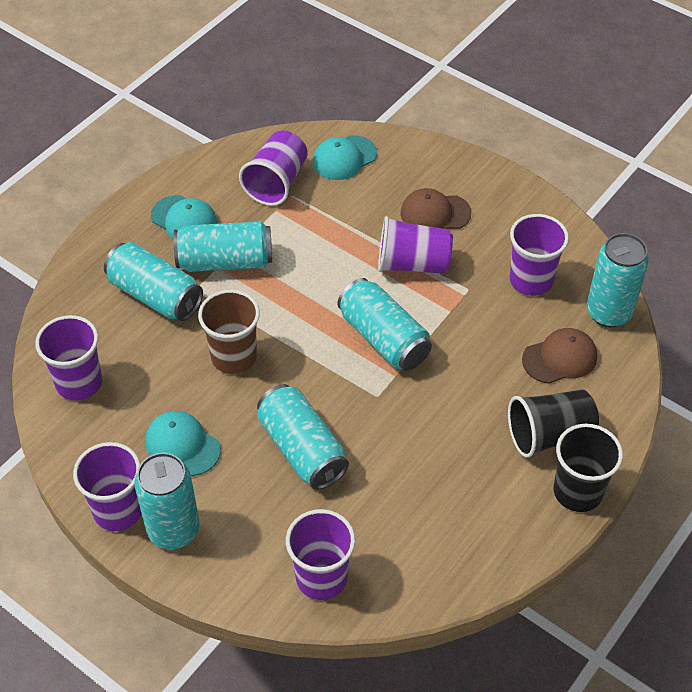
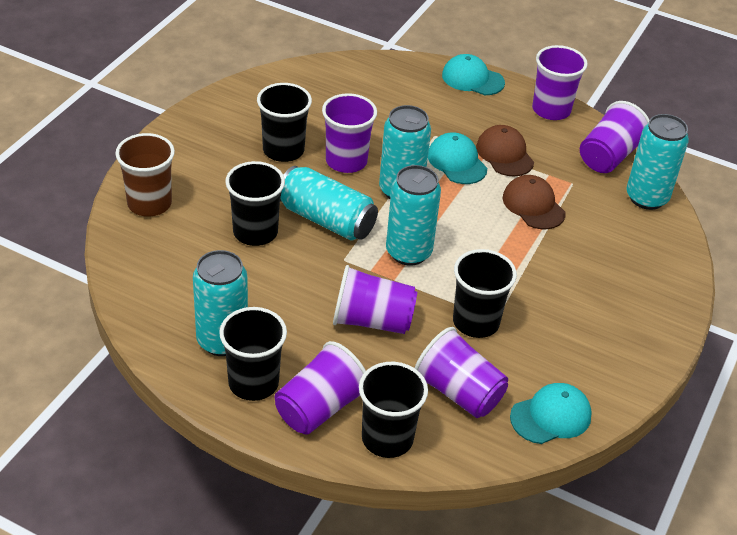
black cup: 2 -> 5
turquoise can: 6 -> 5

